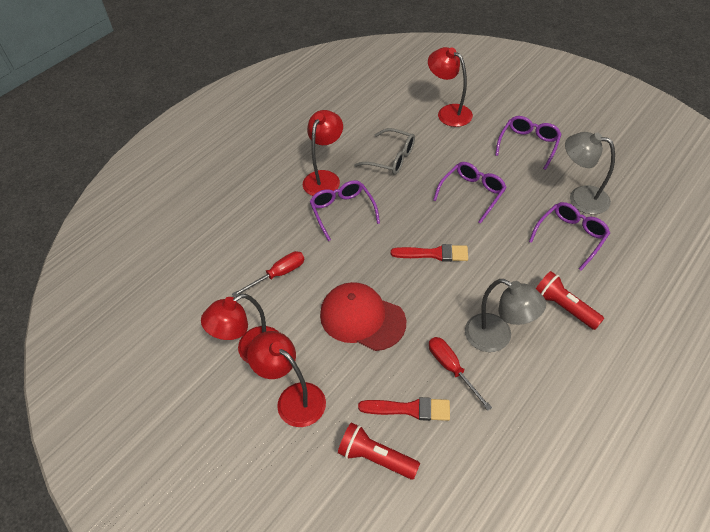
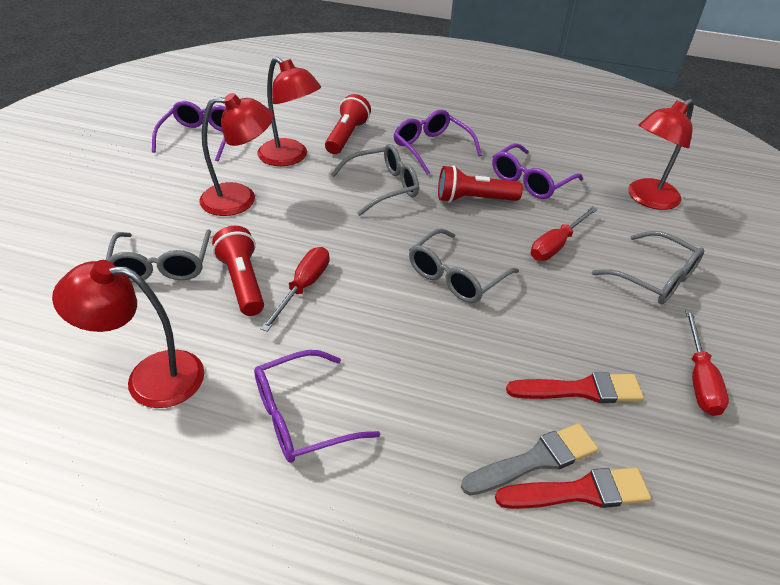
grey brush: 0 -> 1
grey glasses: 1 -> 4
grey lamp: 2 -> 0
red cap: 1 -> 0
red flashlight: 2 -> 3
red screwdriver: 2 -> 3

